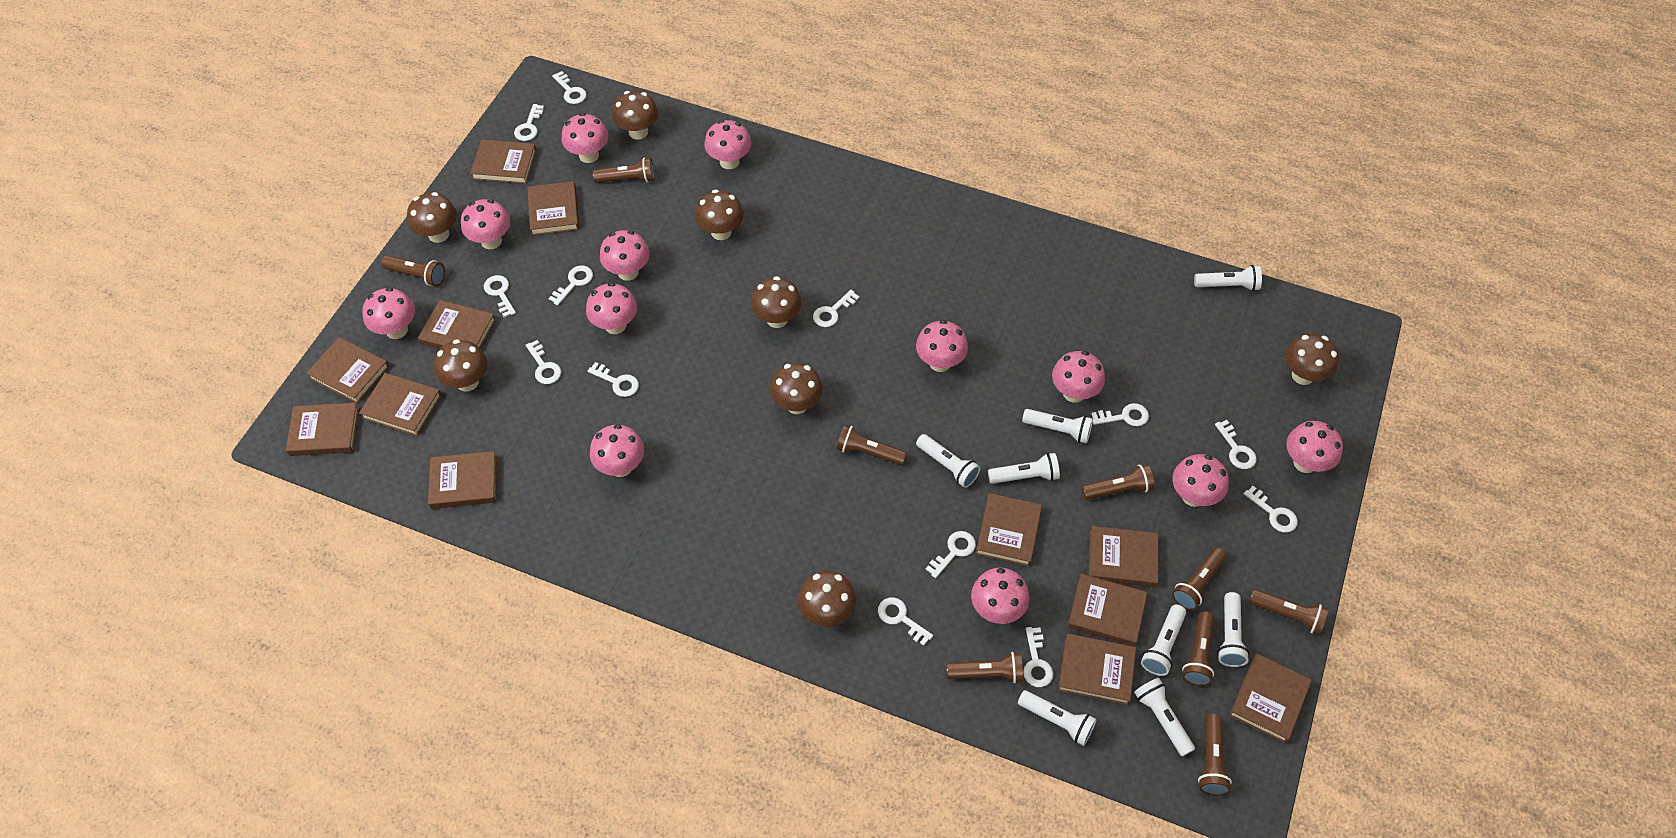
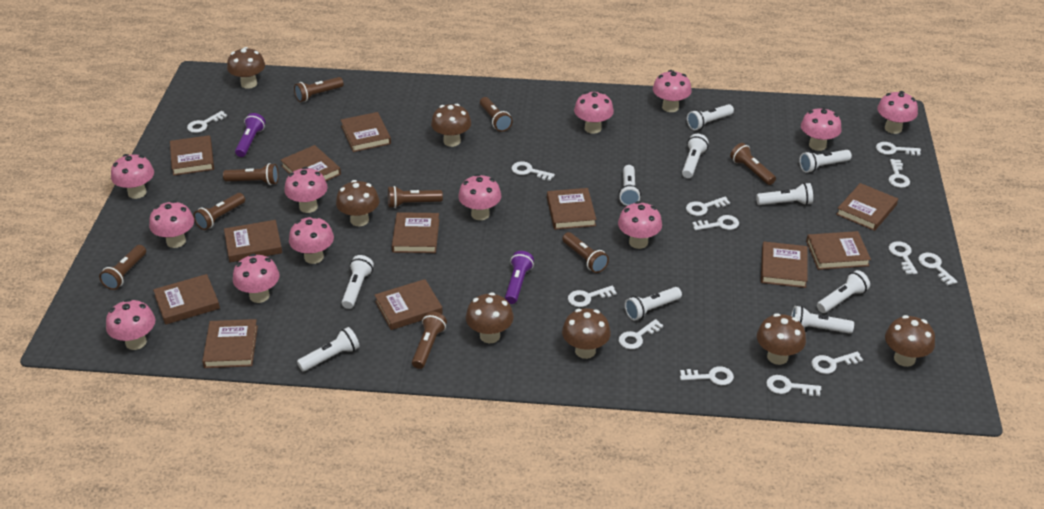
brown mushroom: 8 -> 7
purple flashlight: 0 -> 2
white flashlight: 8 -> 10

